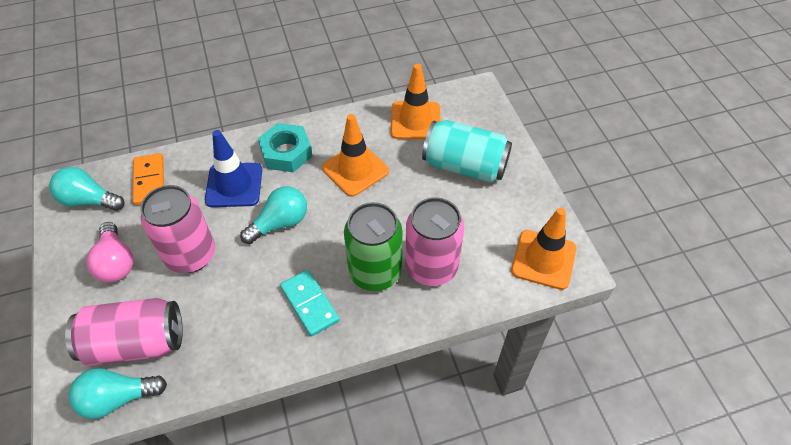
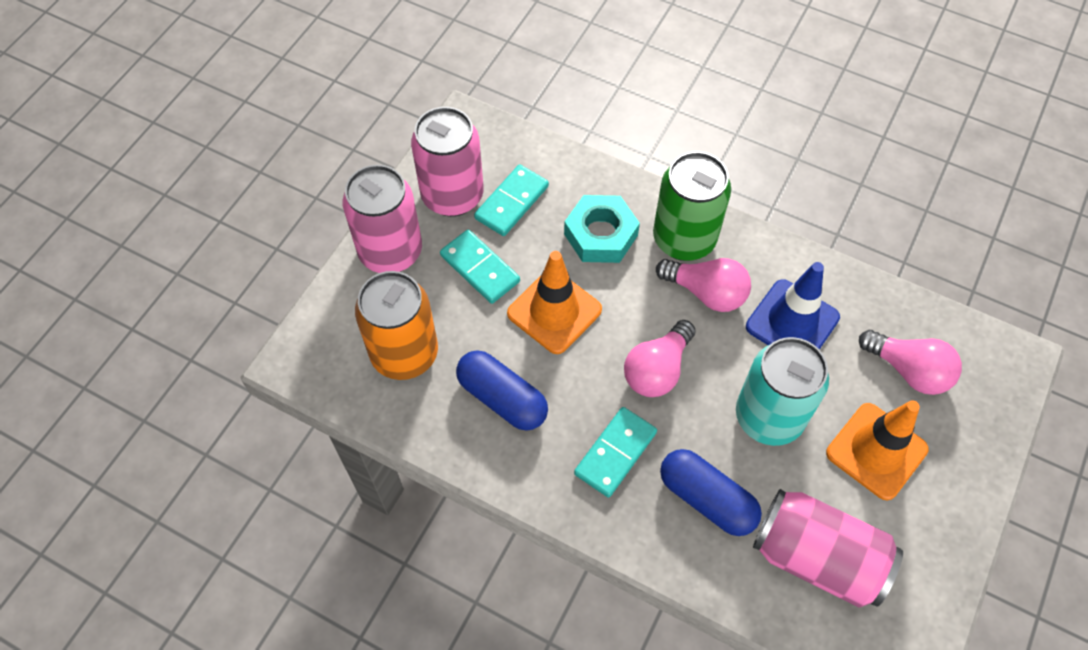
blue capsule: 0 -> 2
orange can: 0 -> 1
orange domino: 1 -> 0
orange traffic cone: 3 -> 2
pink light bulb: 1 -> 3
turquoise domino: 1 -> 3
turquoise light bulb: 3 -> 0

